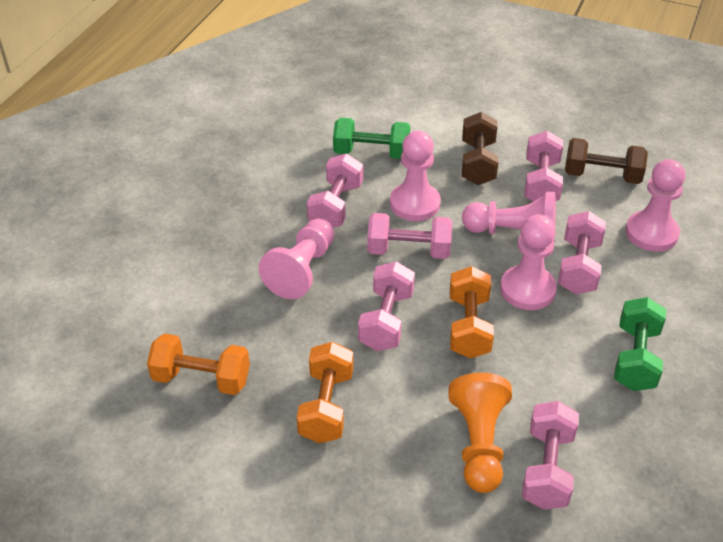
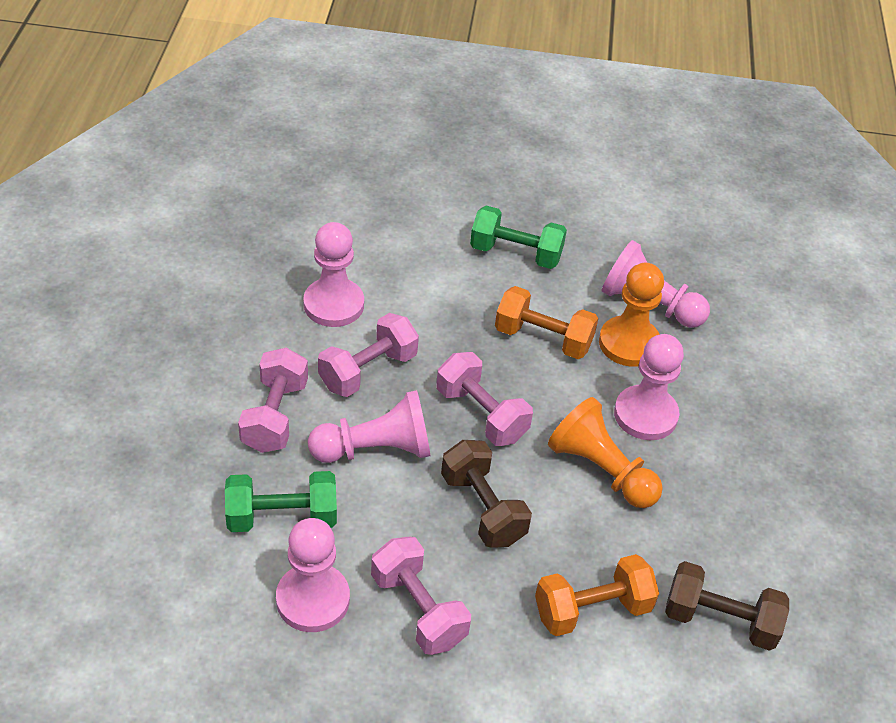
orange dumbbell: 3 -> 2
orange pawn: 1 -> 2
pink dumbbell: 6 -> 4

